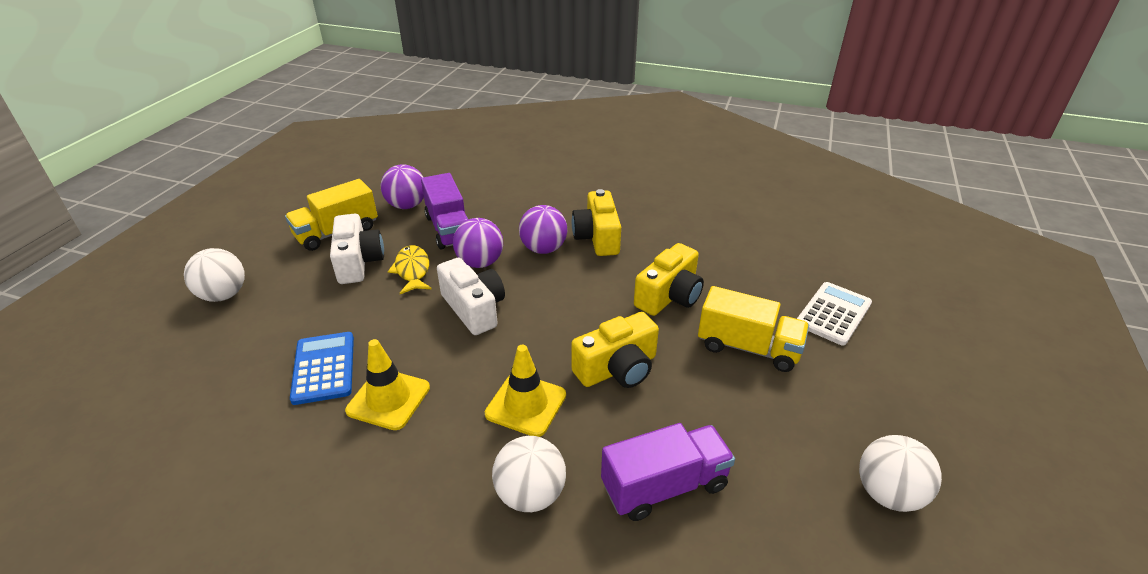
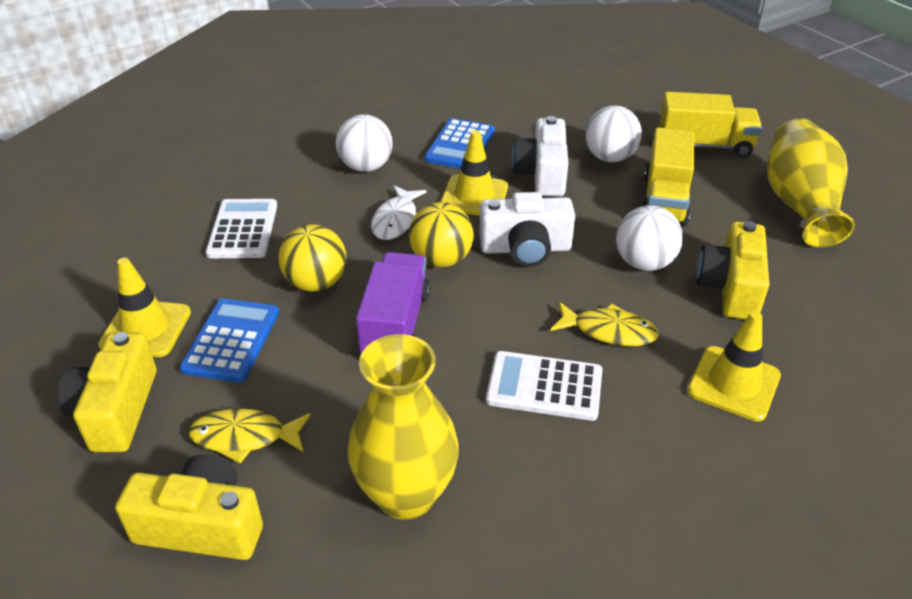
blue calculator: 1 -> 2
purple ball: 3 -> 0
purple truck: 2 -> 1
white calculator: 1 -> 2
white fish: 0 -> 1
yellow ball: 0 -> 2
yellow fish: 1 -> 2
yellow traffic cone: 2 -> 3
yellow vase: 0 -> 2

